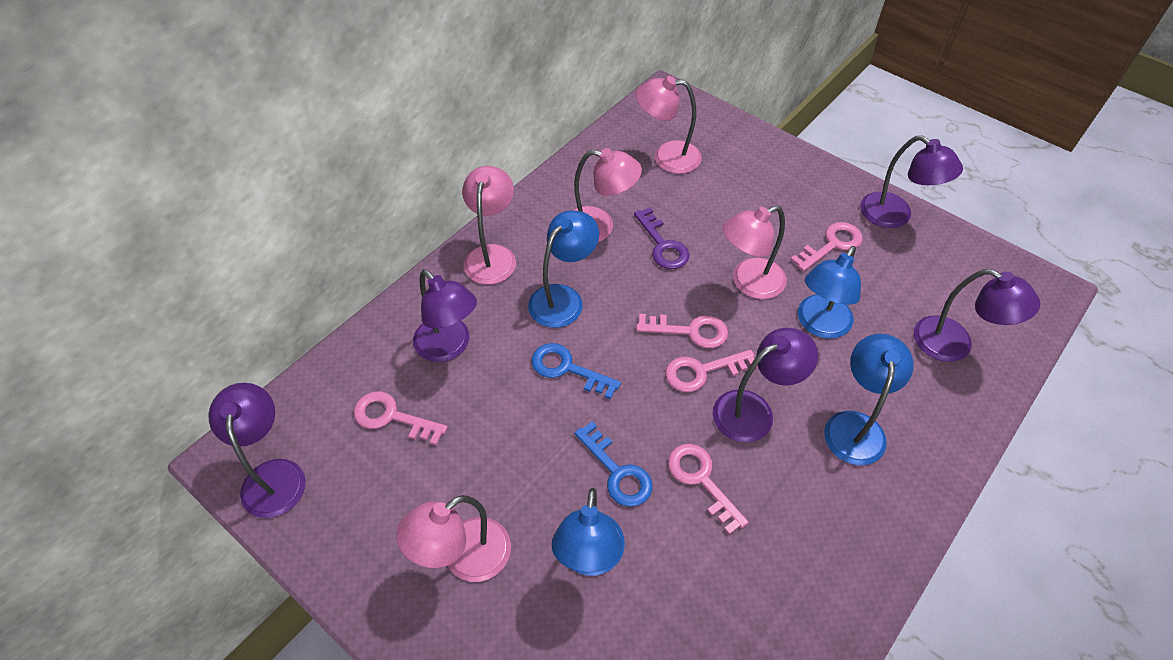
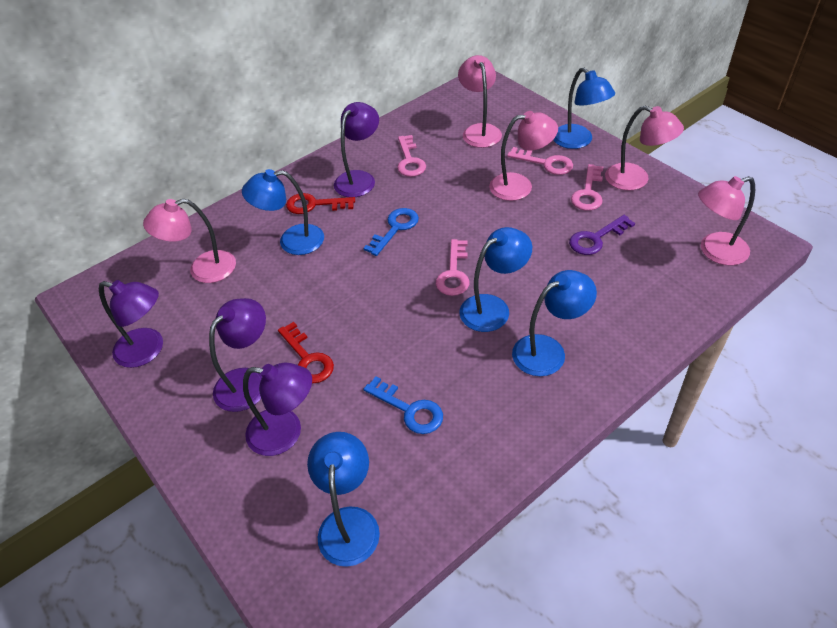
blue lamp: 4 -> 5
pink key: 5 -> 4
purple lamp: 5 -> 4
red key: 0 -> 2

